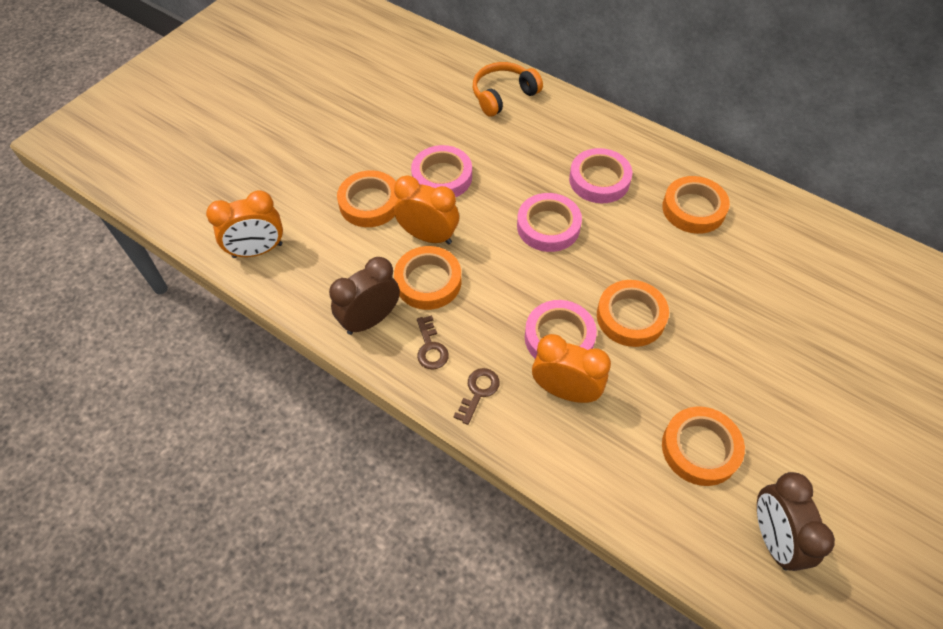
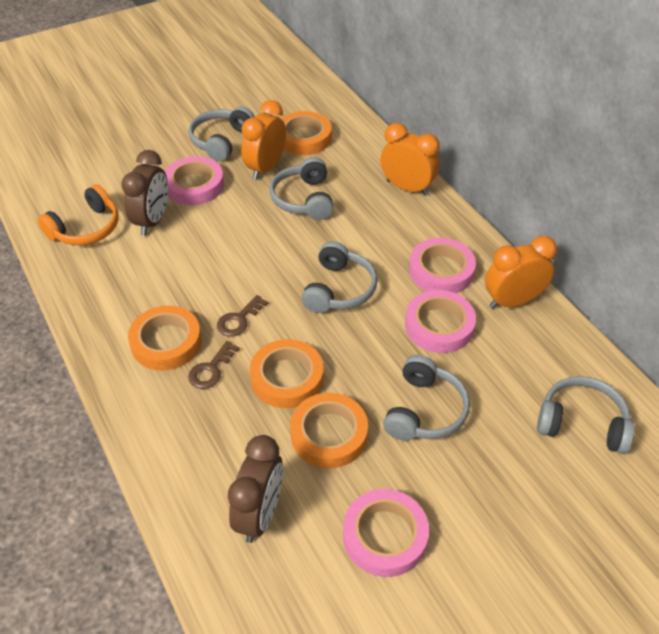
grey headphones: 0 -> 5
orange tape: 5 -> 4

